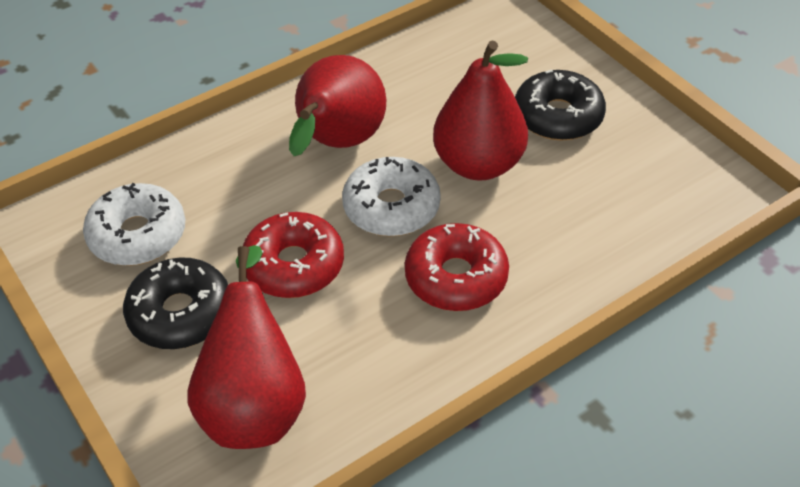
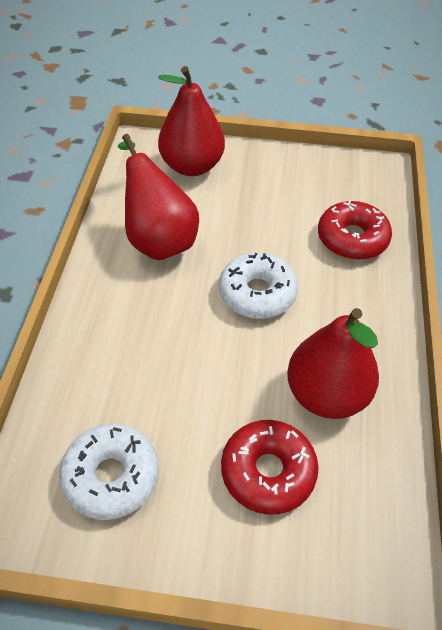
black donut: 2 -> 0

